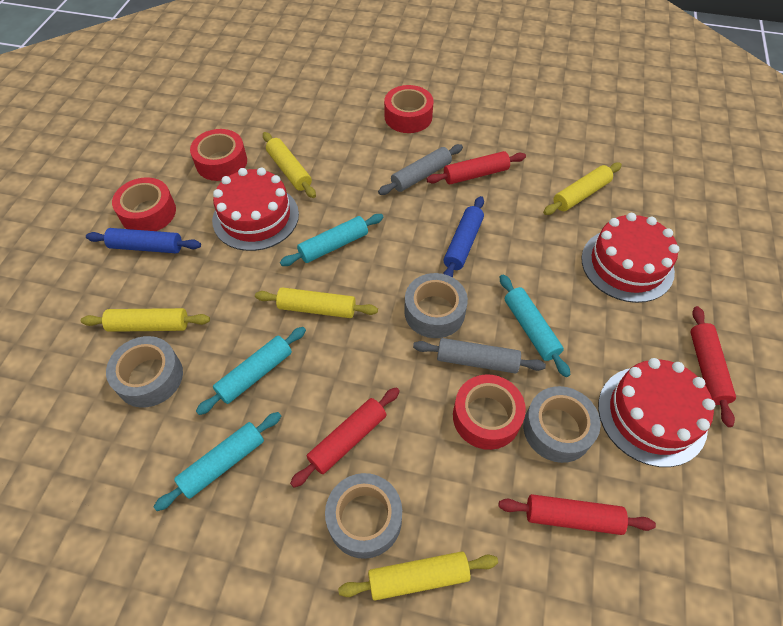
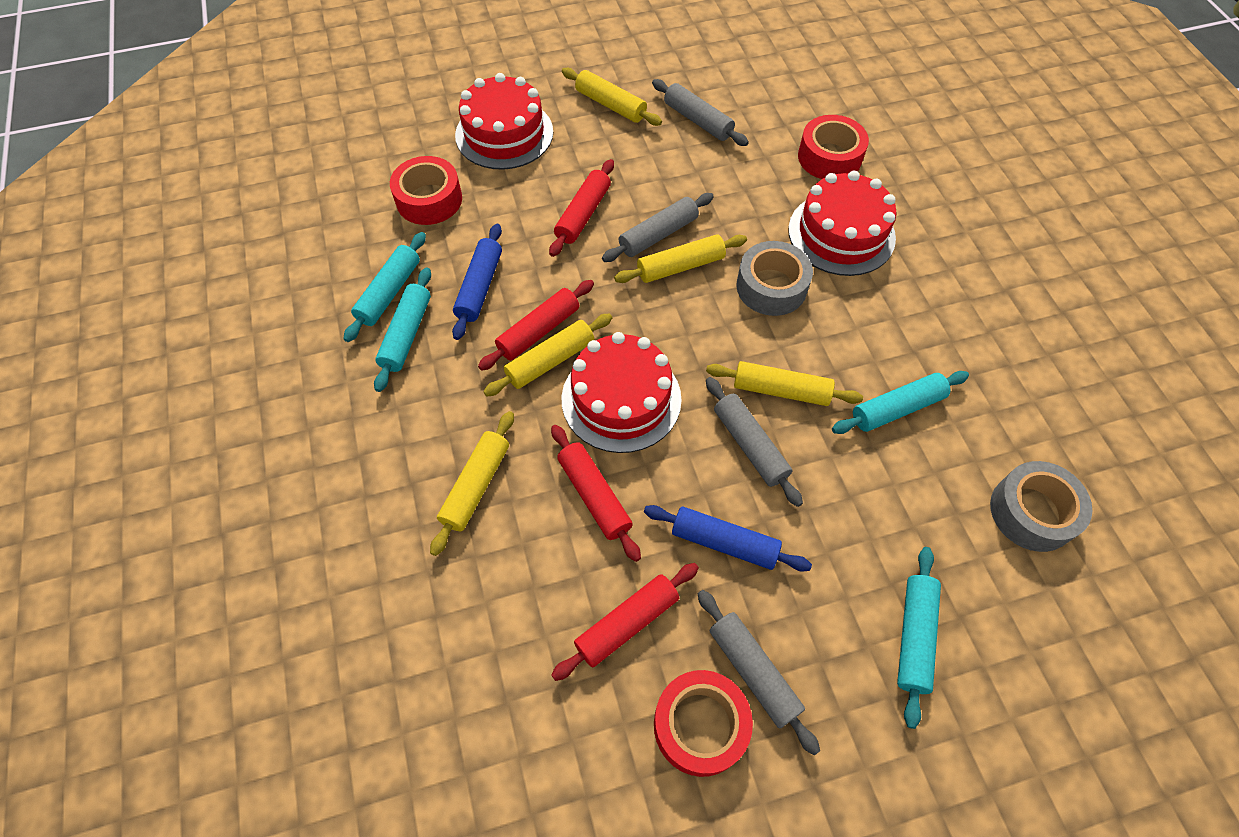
grey rolling pin: 2 -> 4
grey tape: 4 -> 2
red tape: 4 -> 3

